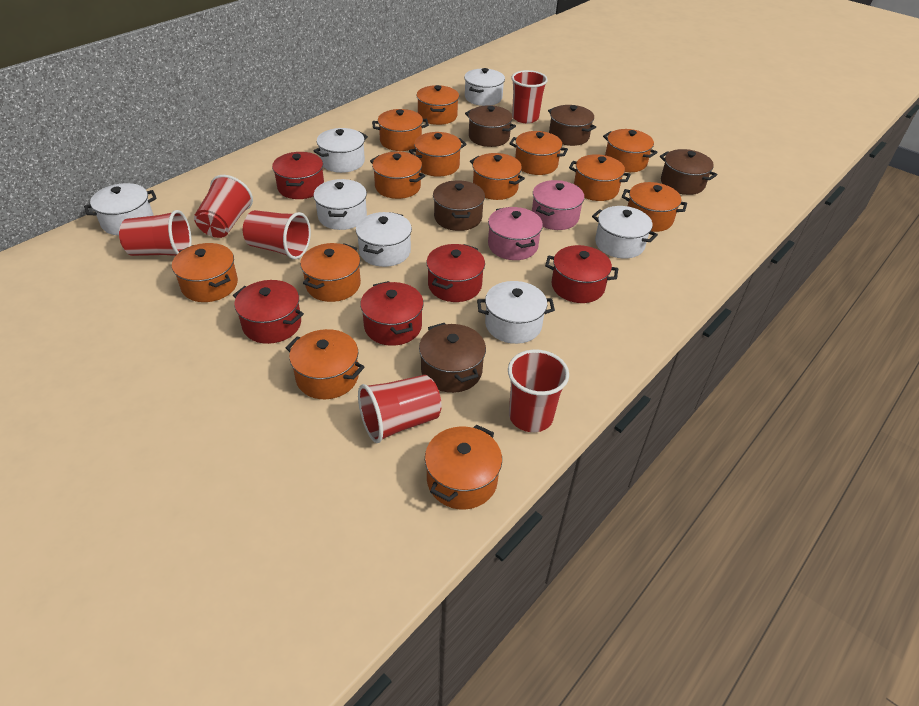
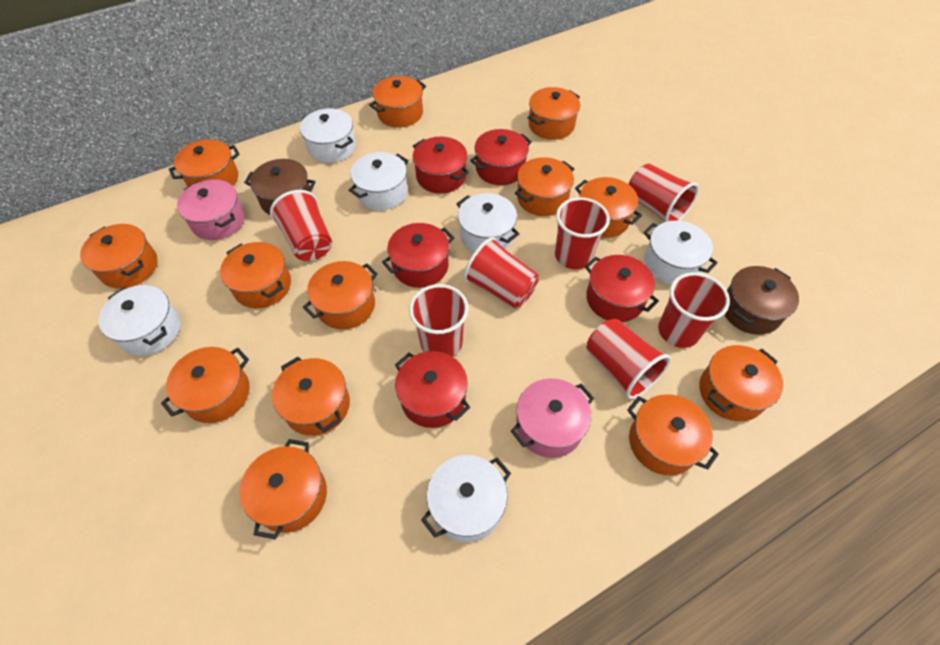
brown pot: 5 -> 2
red cup: 6 -> 7
white pot: 7 -> 6

